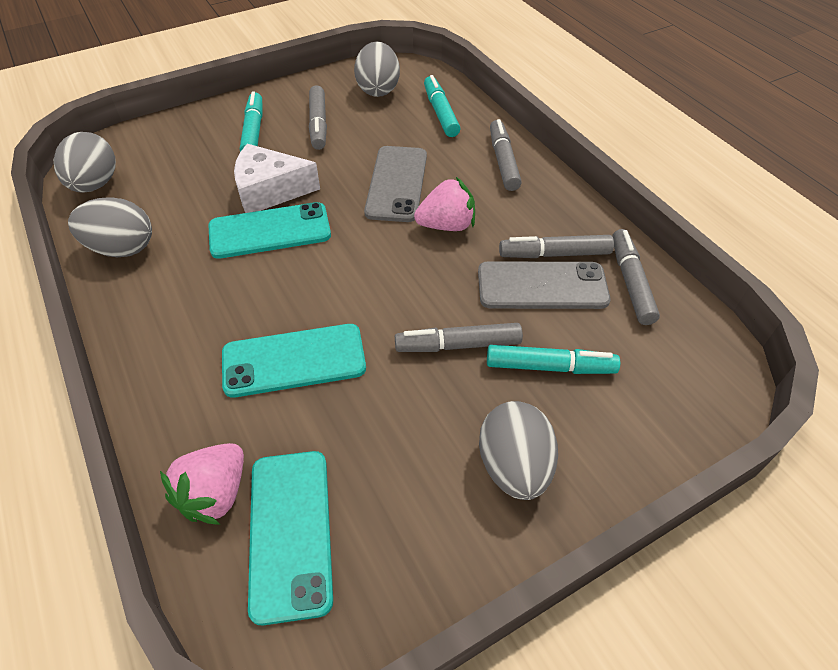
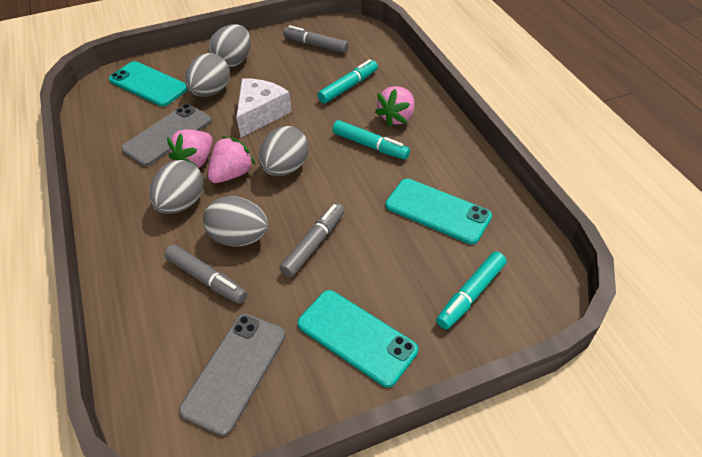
grey egg: 4 -> 5
grey marker: 5 -> 3
pink strawberry: 2 -> 3

